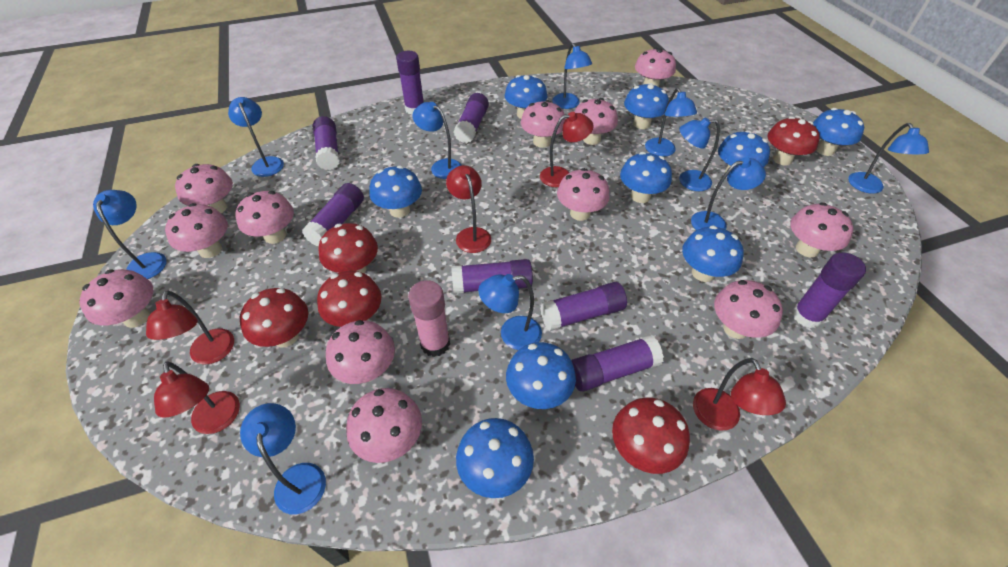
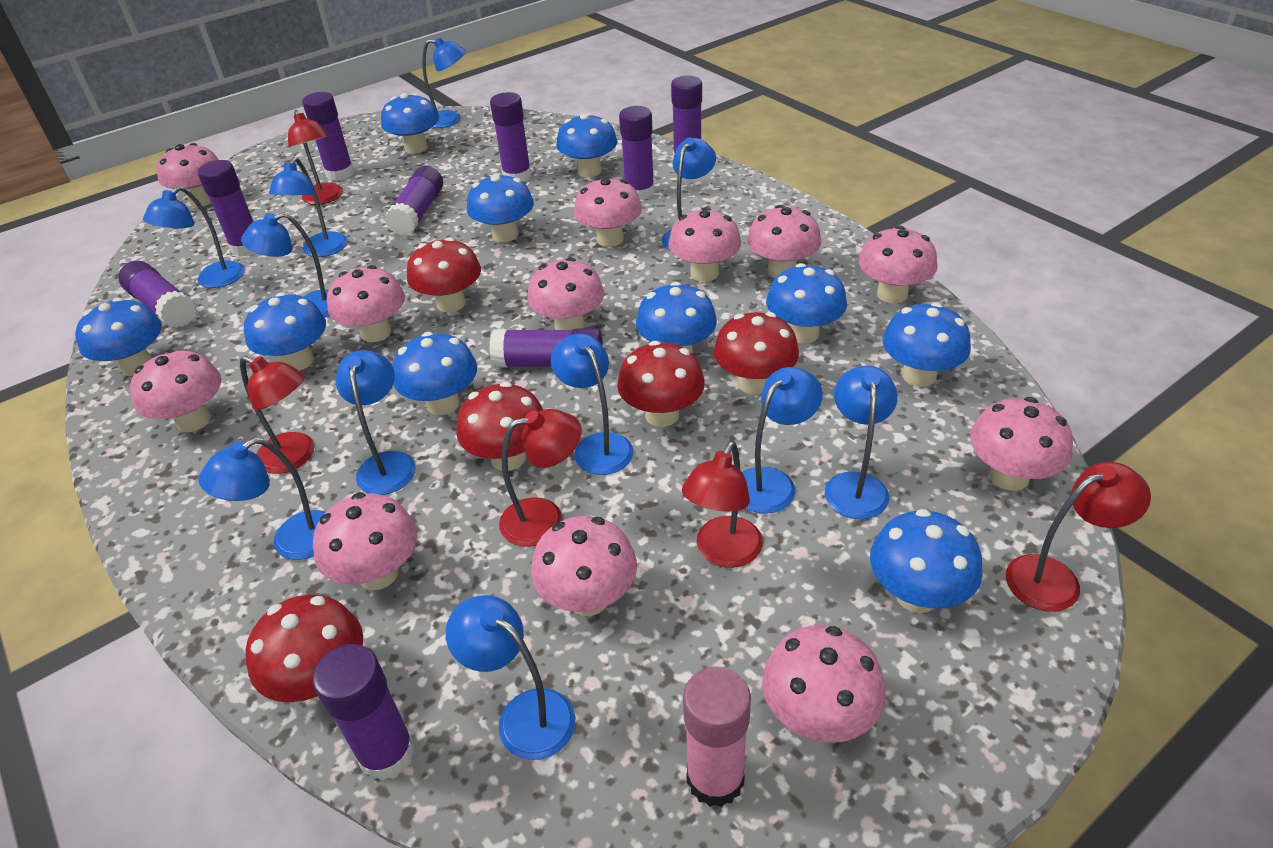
blue lamp: 10 -> 11
blue mushroom: 9 -> 10
purple glue stick: 8 -> 9

